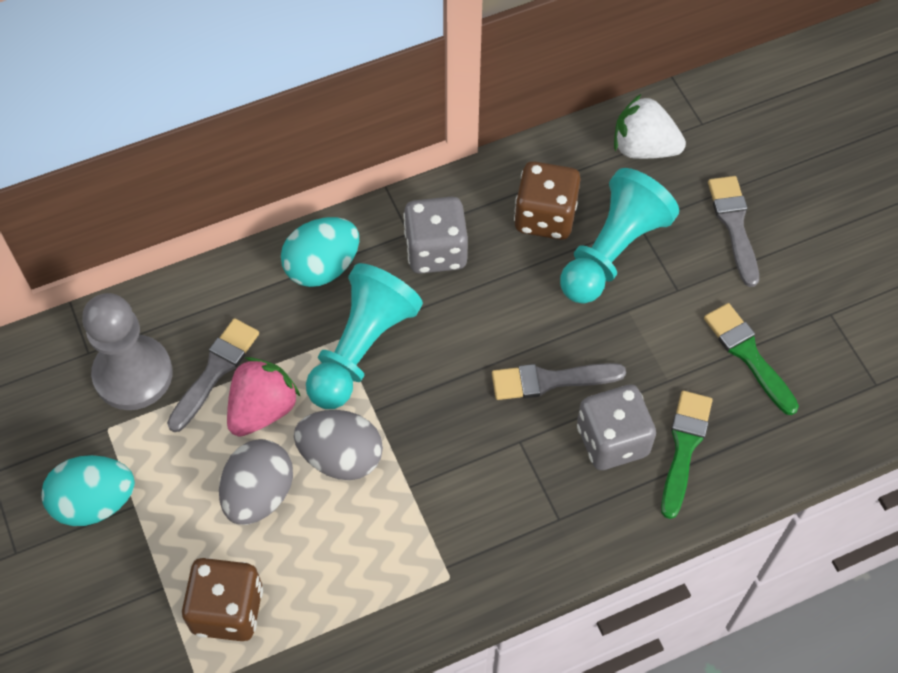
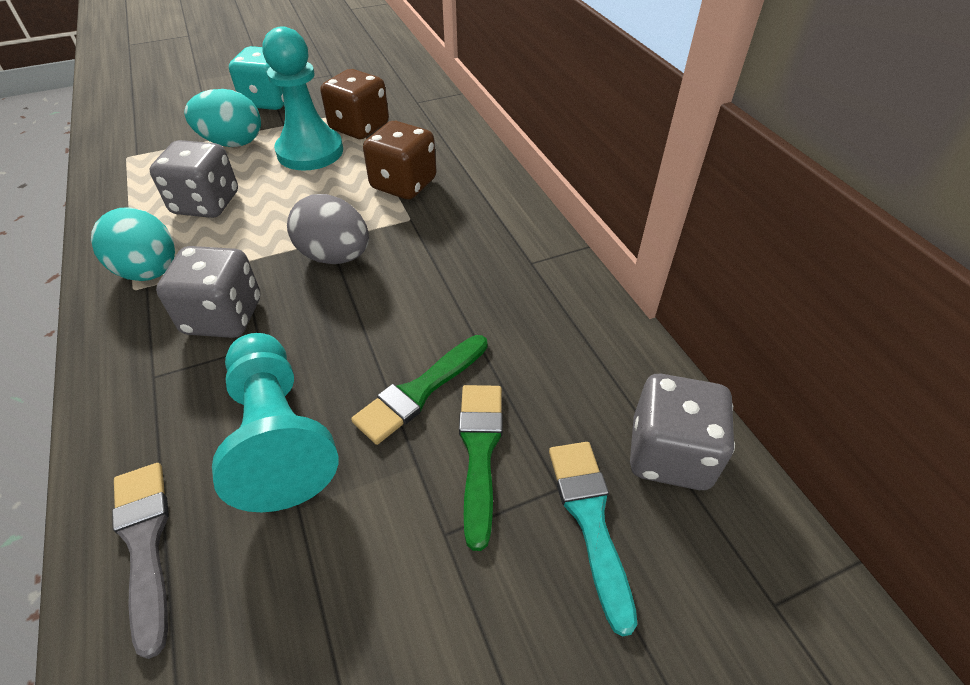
grey brush: 3 -> 1
grey dice: 2 -> 3
grey egg: 2 -> 1
grey pawn: 1 -> 0
pink strawberry: 1 -> 0
turquoise brush: 0 -> 1
turquoise dice: 0 -> 1
white strawberry: 1 -> 0

